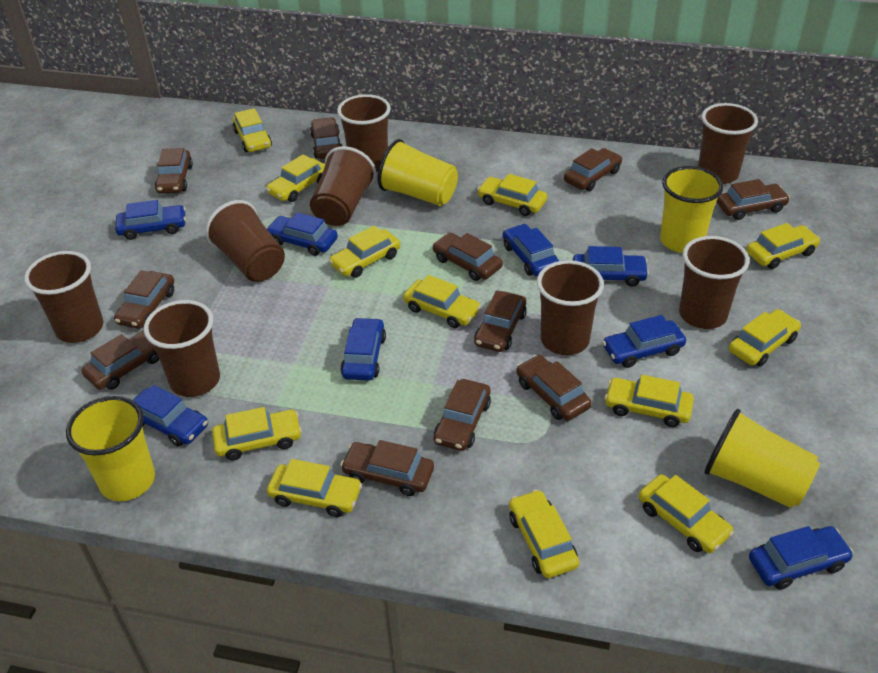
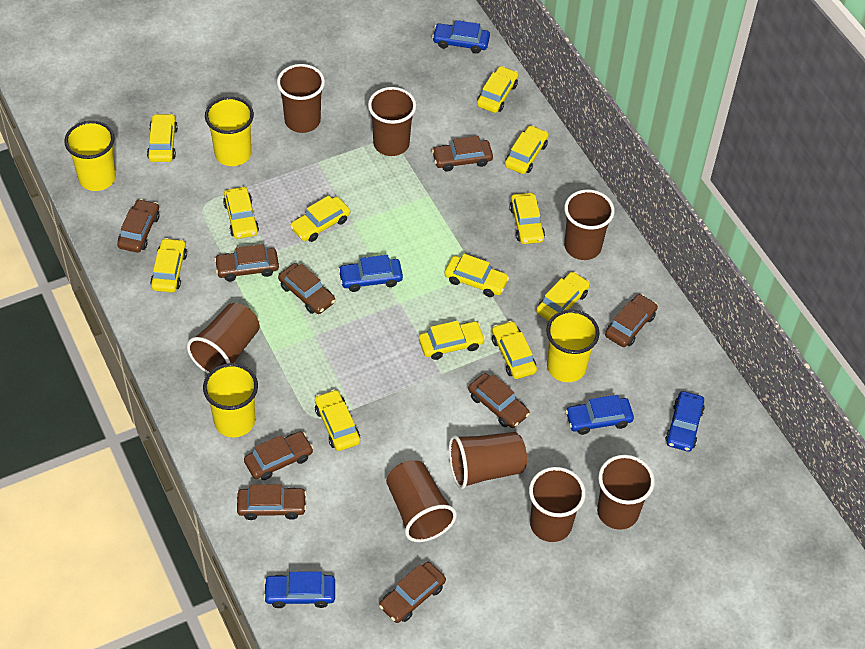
blue car: 8 -> 5
brown car: 11 -> 9

